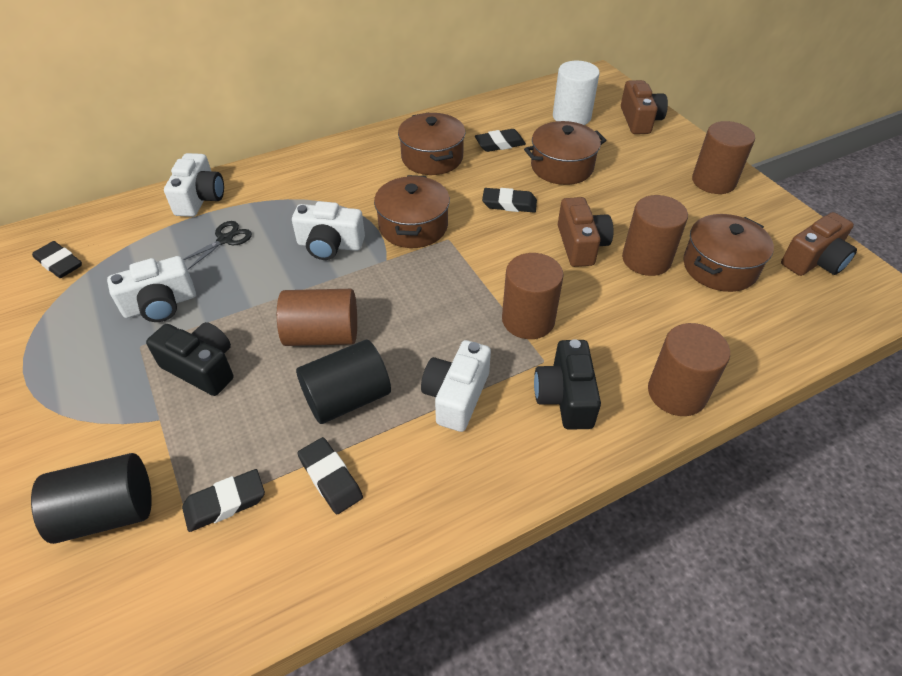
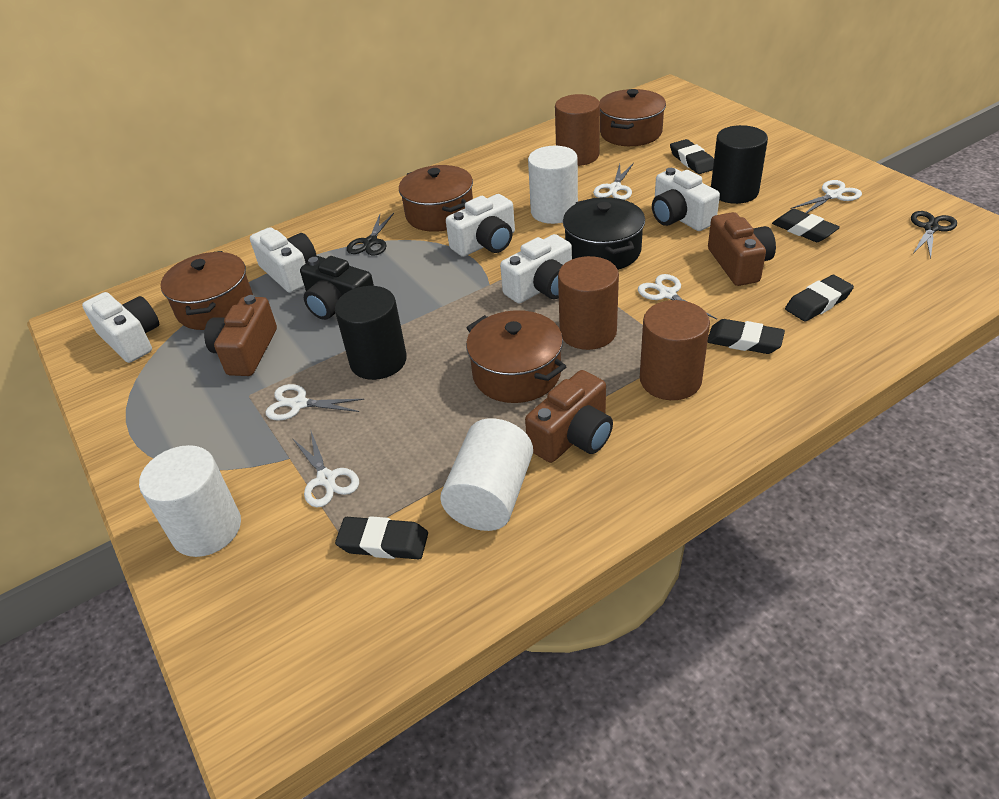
black camera: 2 -> 1
black pot: 0 -> 1
black scissors: 1 -> 2
brown cylinder: 5 -> 3
white camera: 4 -> 5
white cylinder: 1 -> 3
white scissors: 0 -> 5

